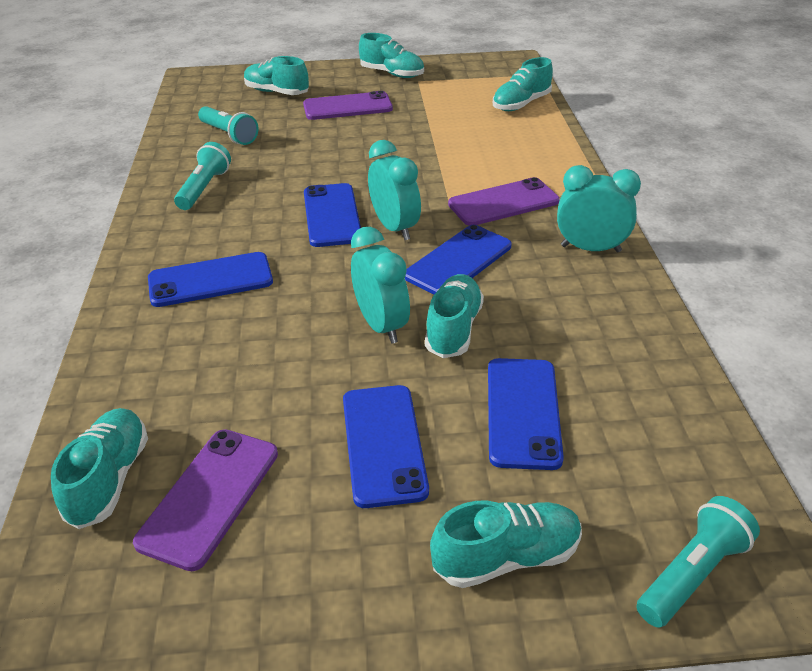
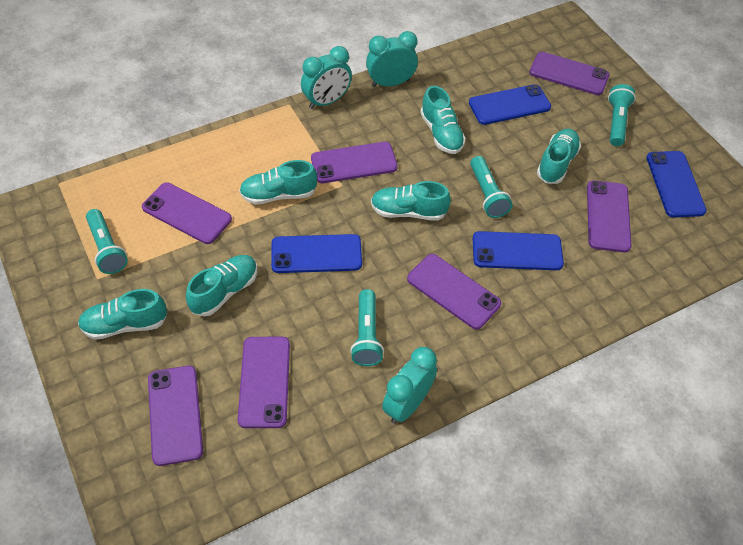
blue phone: 5 -> 4
purple phone: 3 -> 7
turquoise flashlight: 3 -> 4

